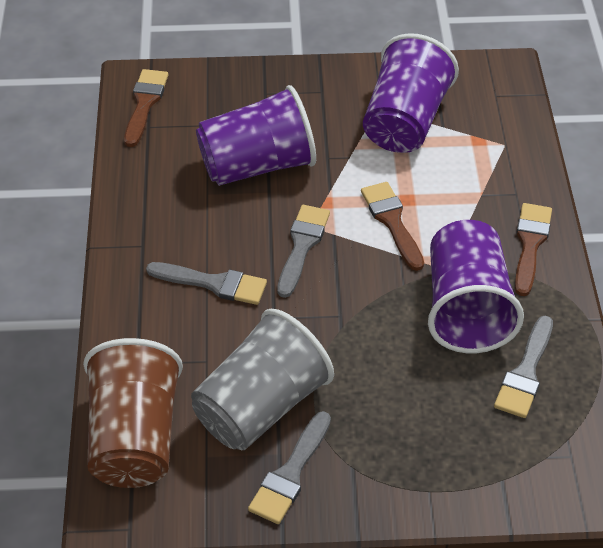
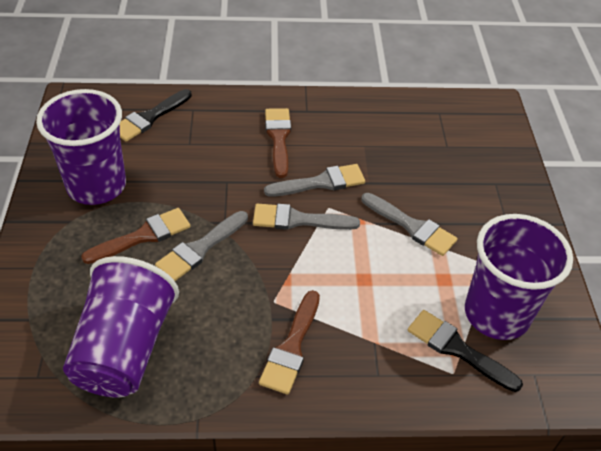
black brush: 0 -> 2
brown cup: 1 -> 0
grey cup: 1 -> 0

